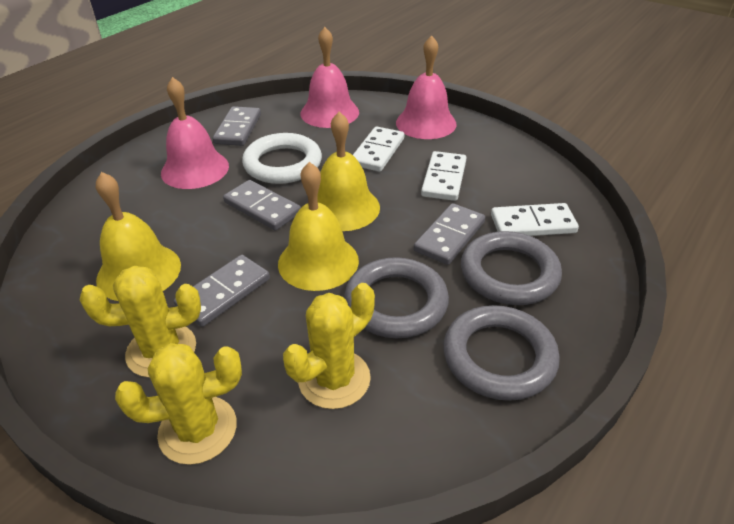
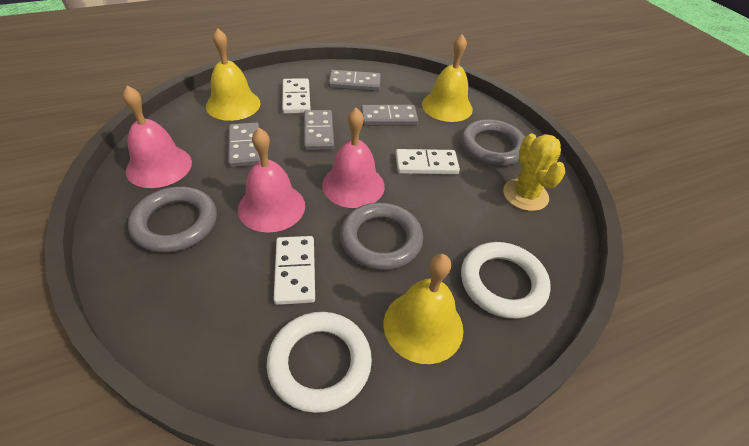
white ring: 1 -> 2
yellow cactus: 3 -> 1

